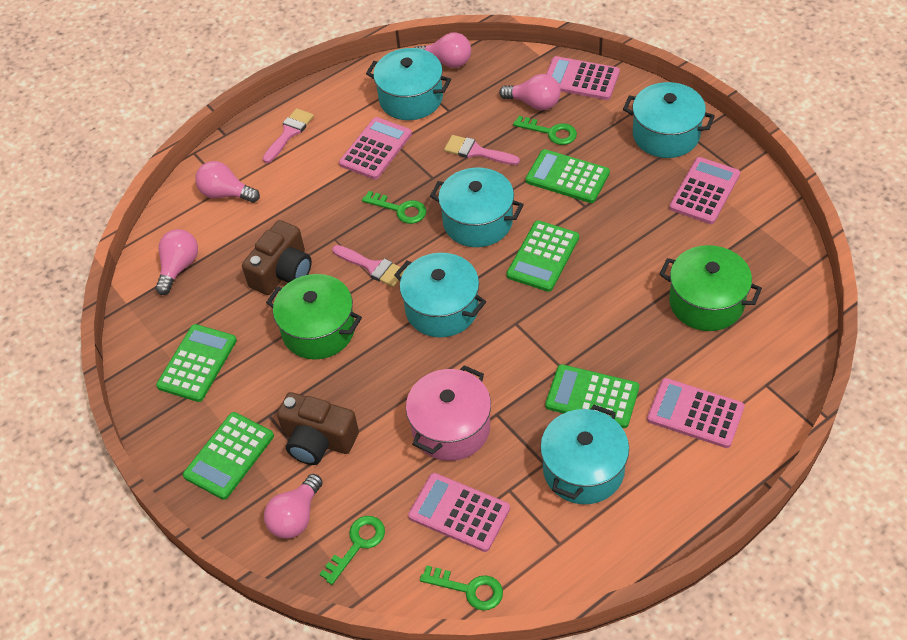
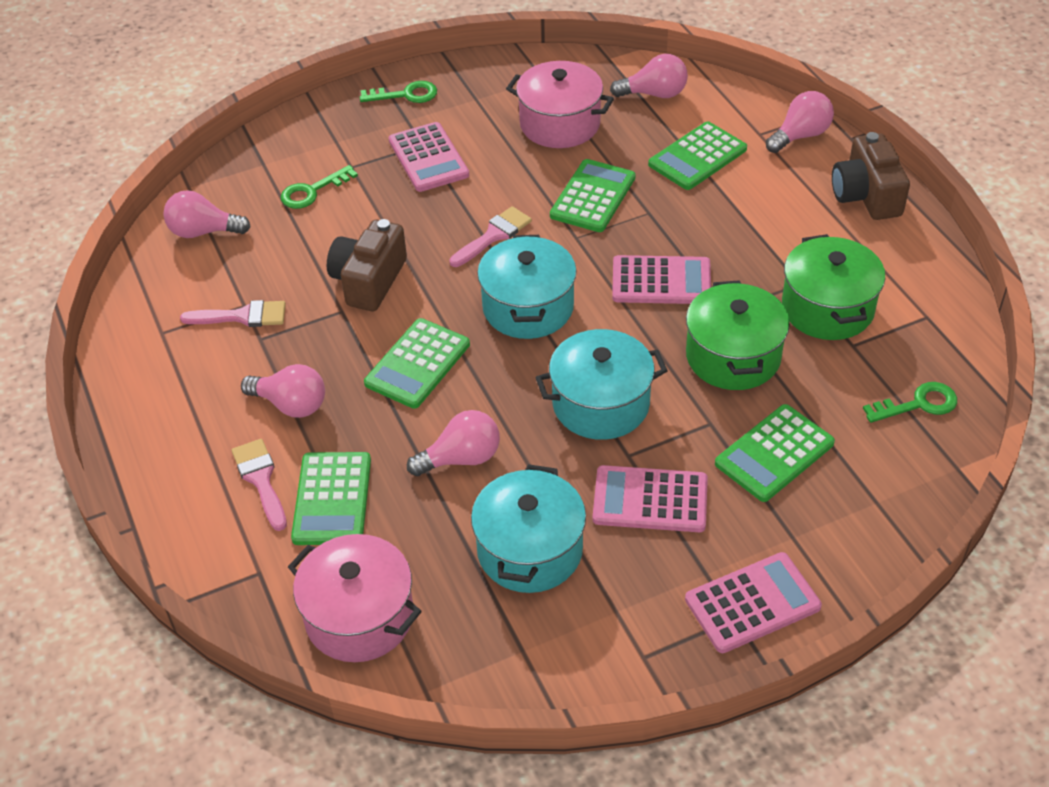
green key: 4 -> 3
pink calculator: 5 -> 4
pink pot: 1 -> 2
turquoise pot: 5 -> 3

